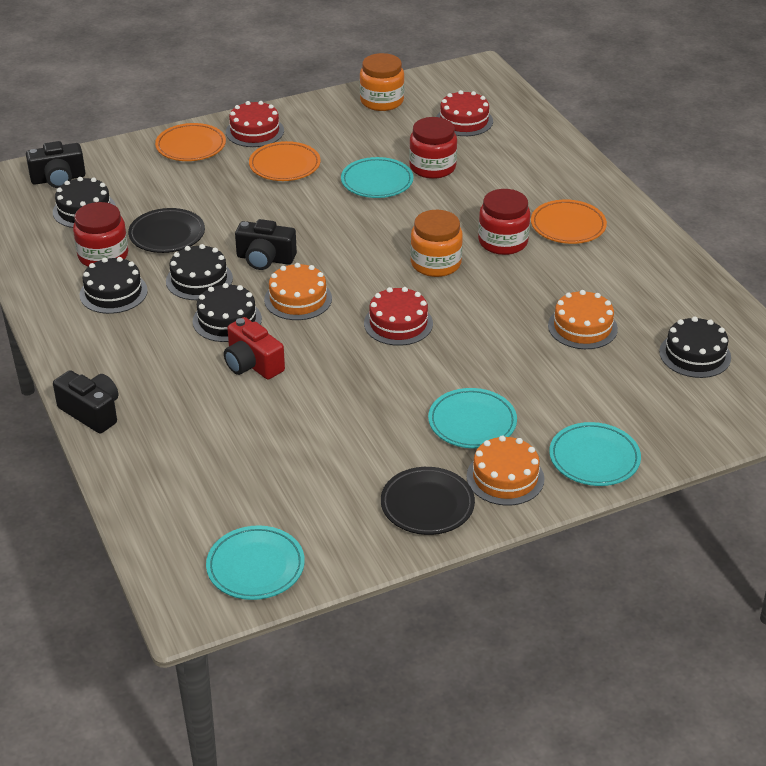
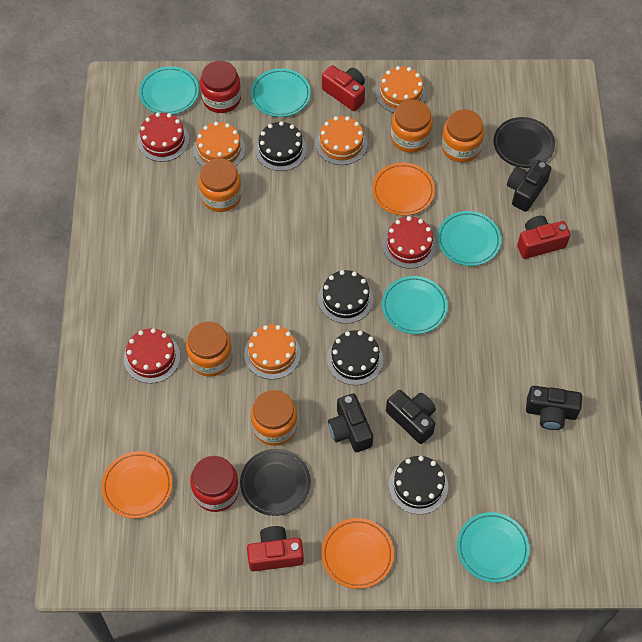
black cake: 5 -> 4
black camera: 3 -> 4
orange cake: 3 -> 4
orange jar: 2 -> 5
red camera: 1 -> 3
red jar: 3 -> 2
turquoise plate: 4 -> 5

